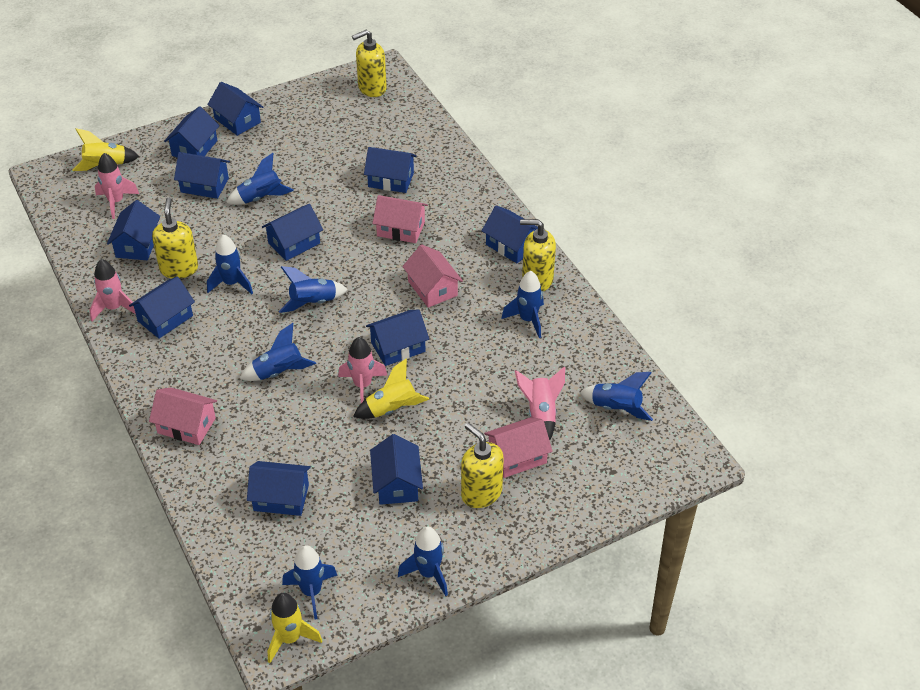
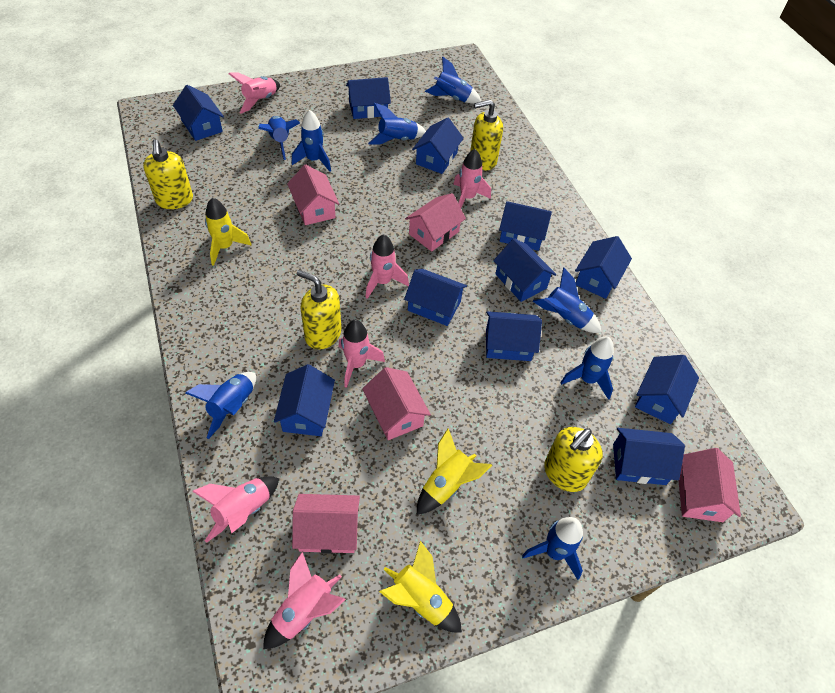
pink house: 4 -> 5
pink rocket: 4 -> 6

